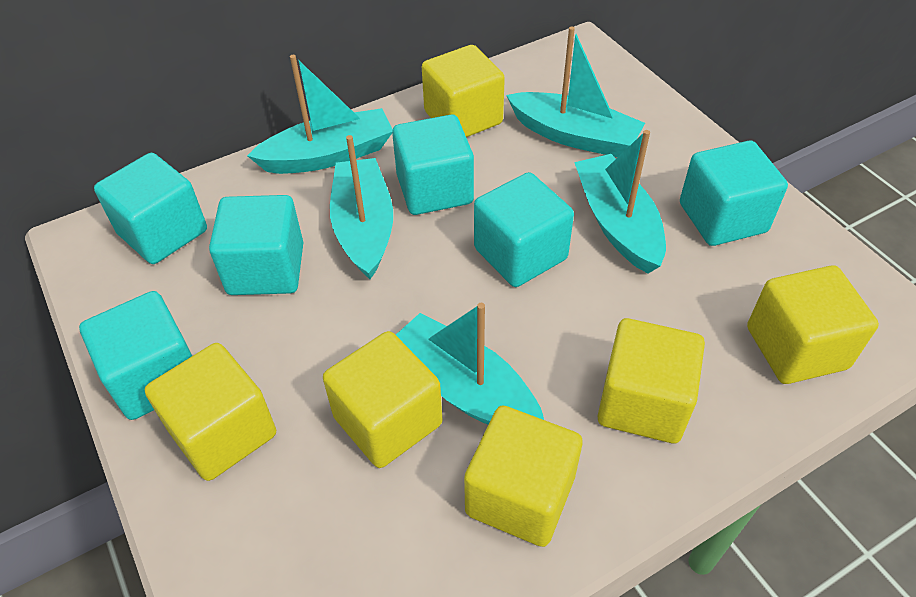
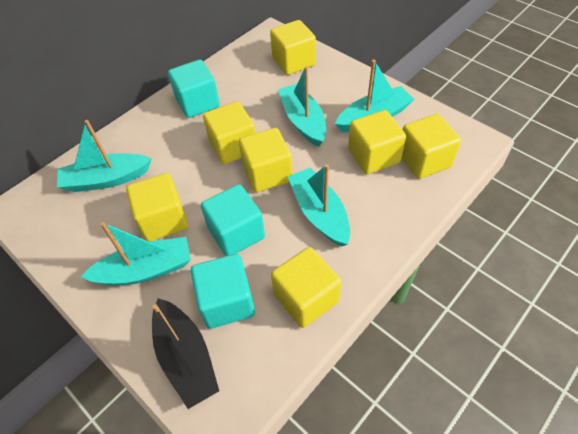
black boat: 0 -> 1
turquoise cube: 6 -> 3
yellow cube: 6 -> 7

